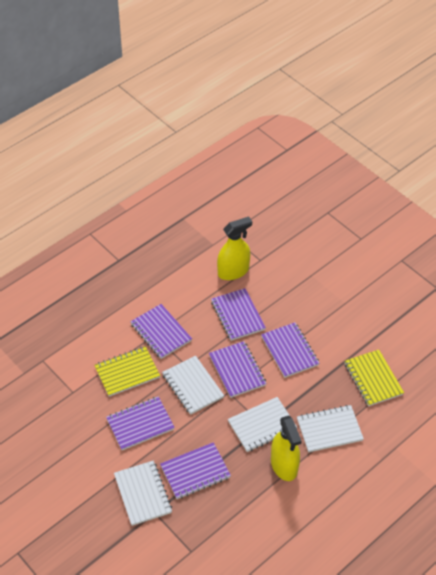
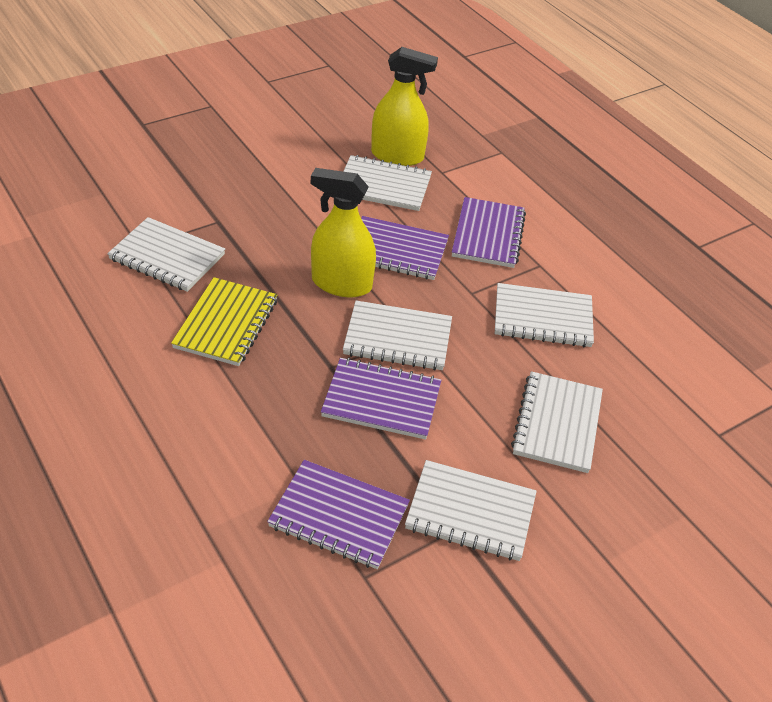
purple notebook: 6 -> 4
white notebook: 4 -> 6
yellow notebook: 2 -> 1

